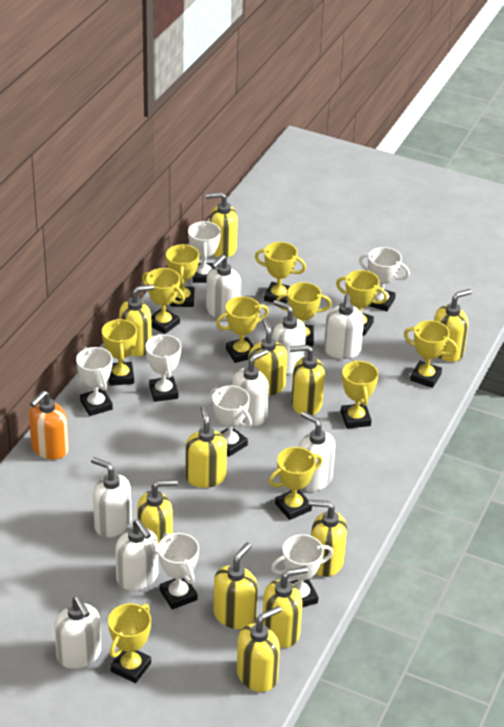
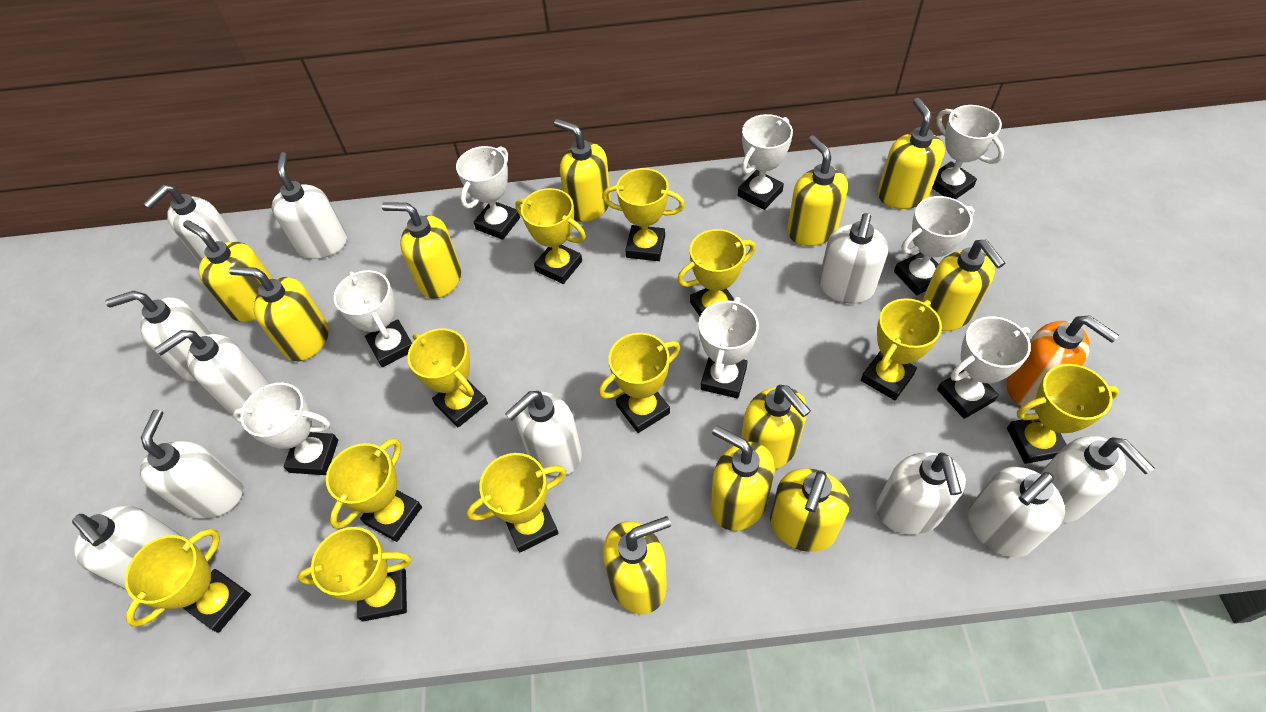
white soap dispenser: 8 -> 11
white trophy: 7 -> 8

